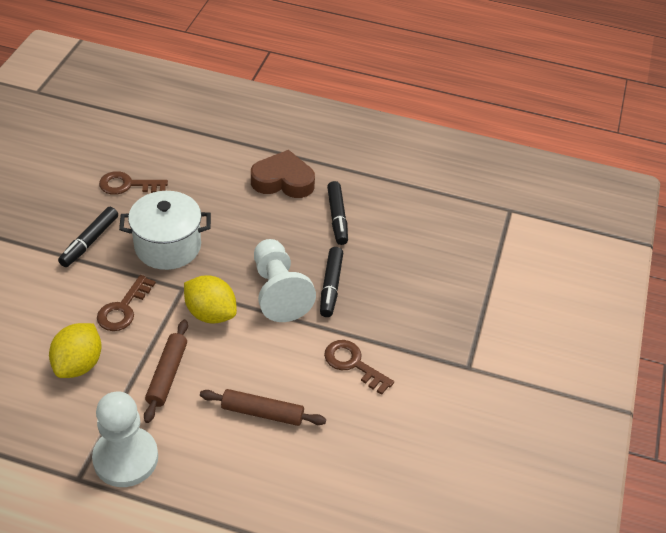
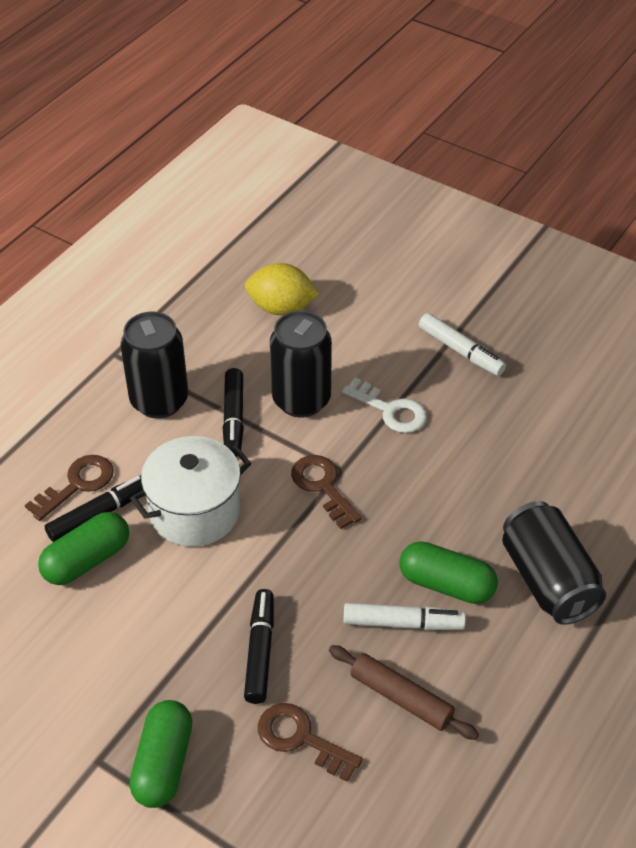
black can: 0 -> 3
brown heart: 1 -> 0
brown rolling pin: 2 -> 1
green capsule: 0 -> 3
white key: 0 -> 1
white marker: 0 -> 2
white pawn: 2 -> 0
yellow lemon: 2 -> 1

